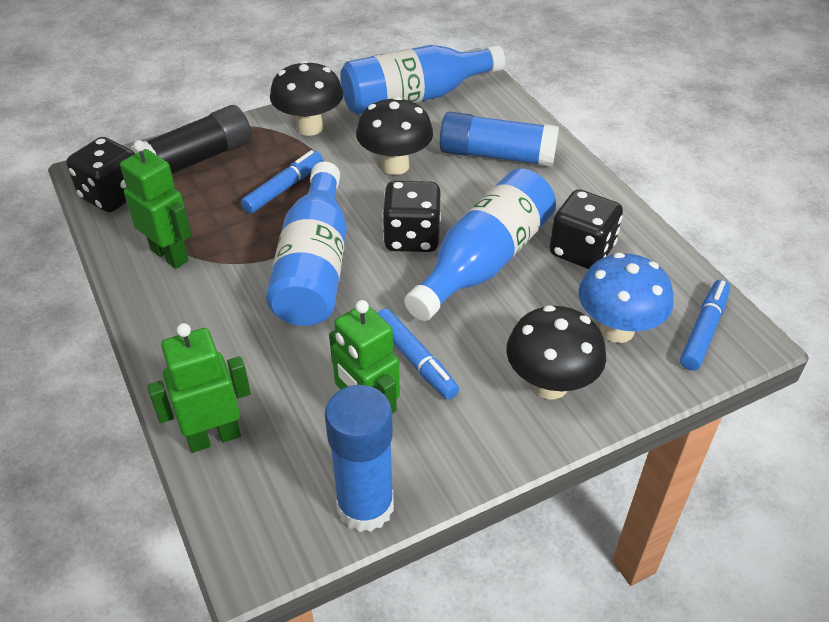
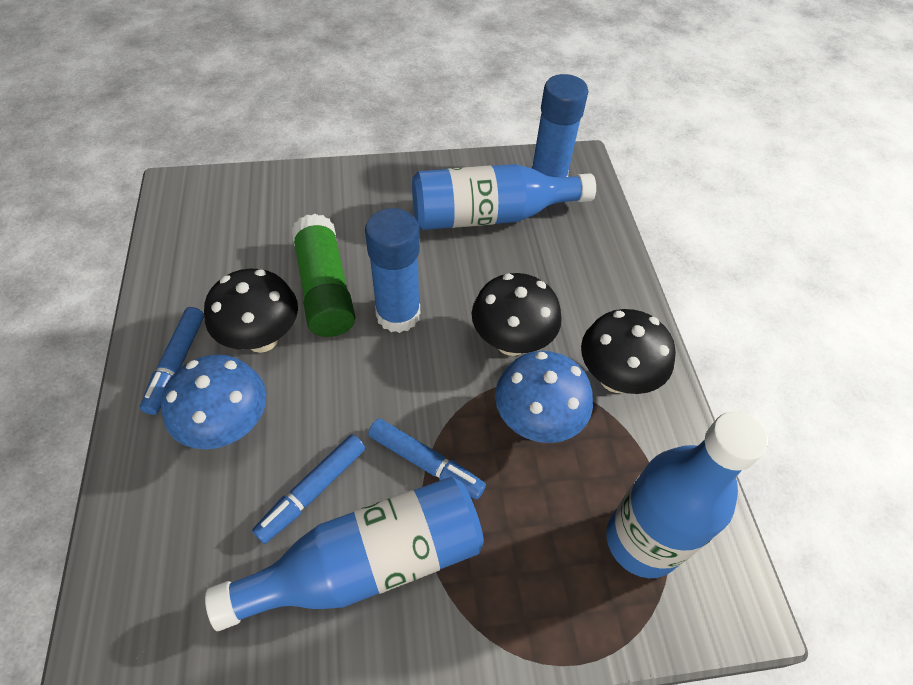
black dice: 3 -> 0
black glue stick: 1 -> 0
blue mushroom: 1 -> 2
green glue stick: 0 -> 1
green robot: 3 -> 0

